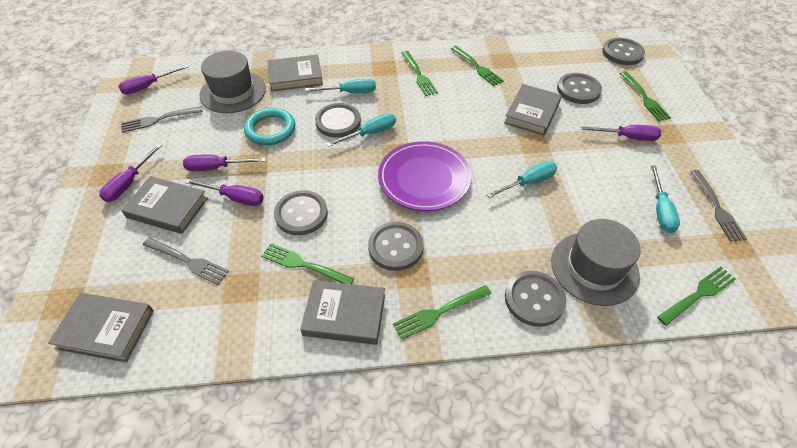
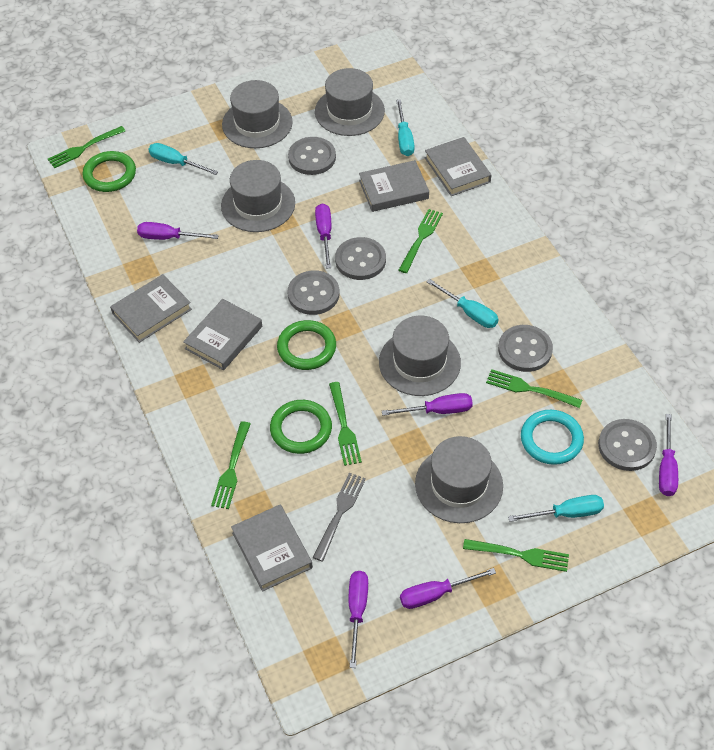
green ring: 0 -> 3
grey button: 6 -> 5
grey fork: 3 -> 1
grey hat: 2 -> 5
purple plate: 1 -> 0
purple screwdriver: 5 -> 6

